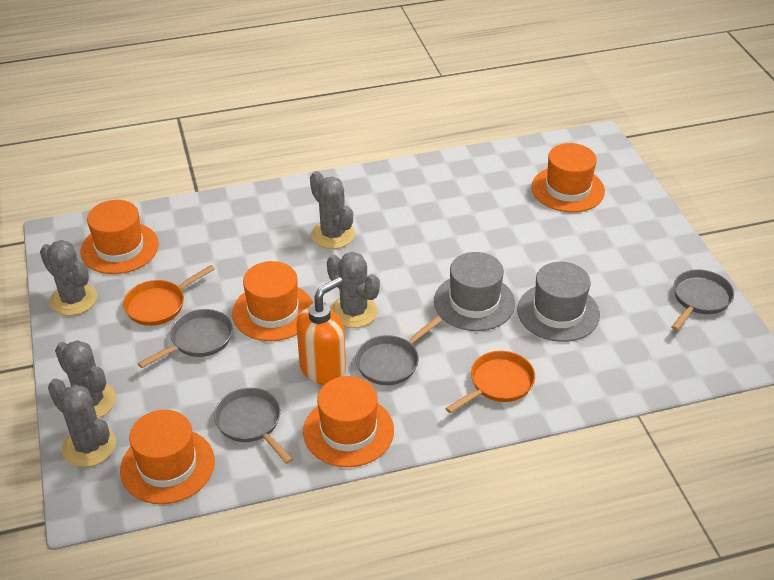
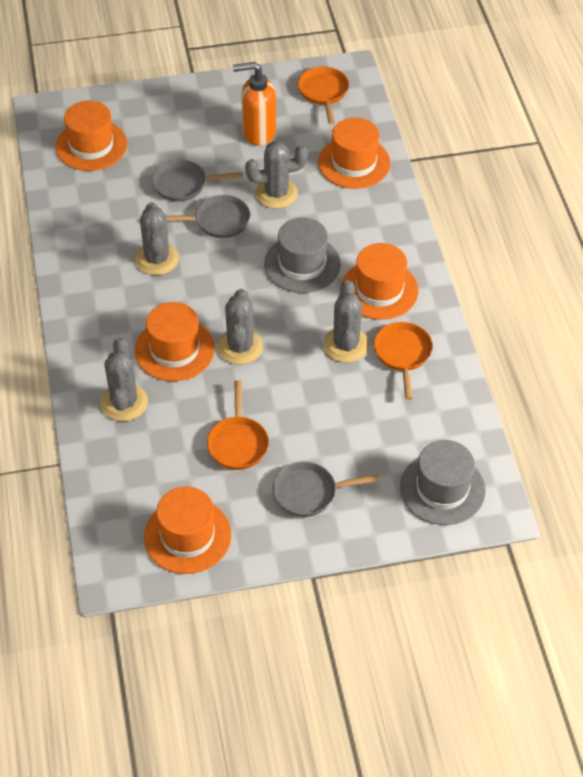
grey pan: 4 -> 3
orange pan: 2 -> 3

